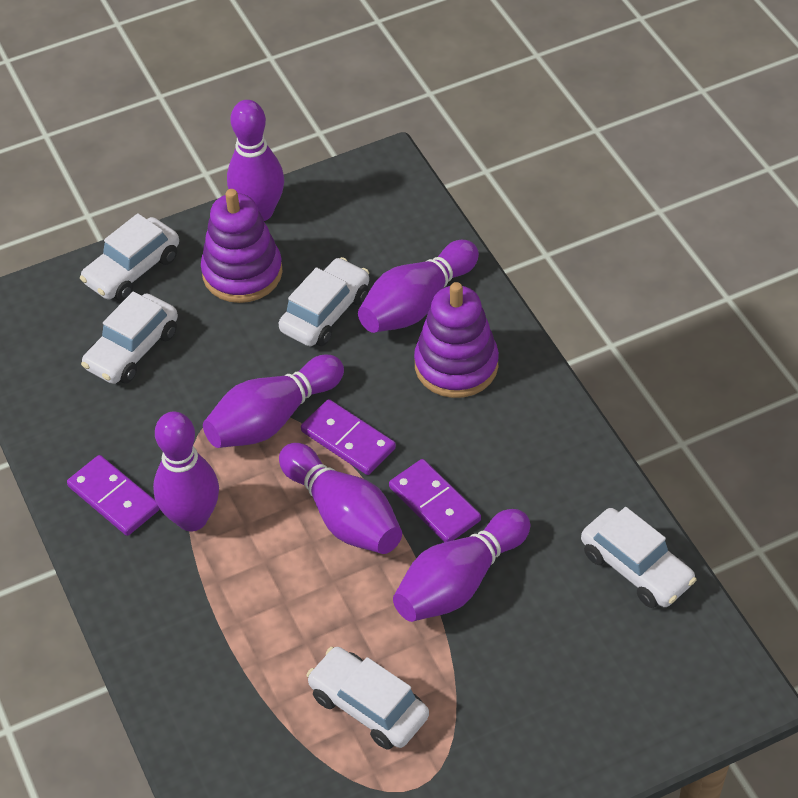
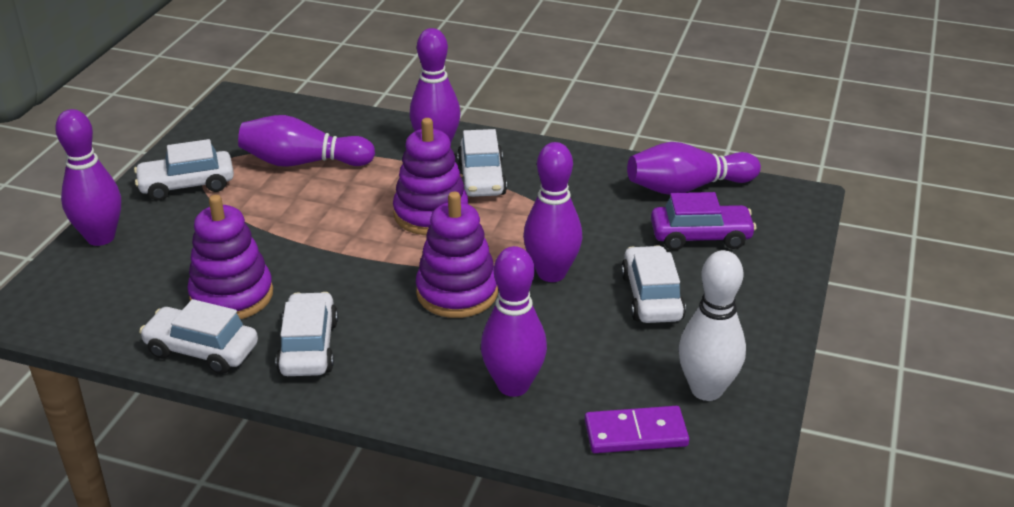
purple car: 0 -> 1
purple domino: 3 -> 1
purple stacking toy: 2 -> 3
white bowling pin: 0 -> 1

